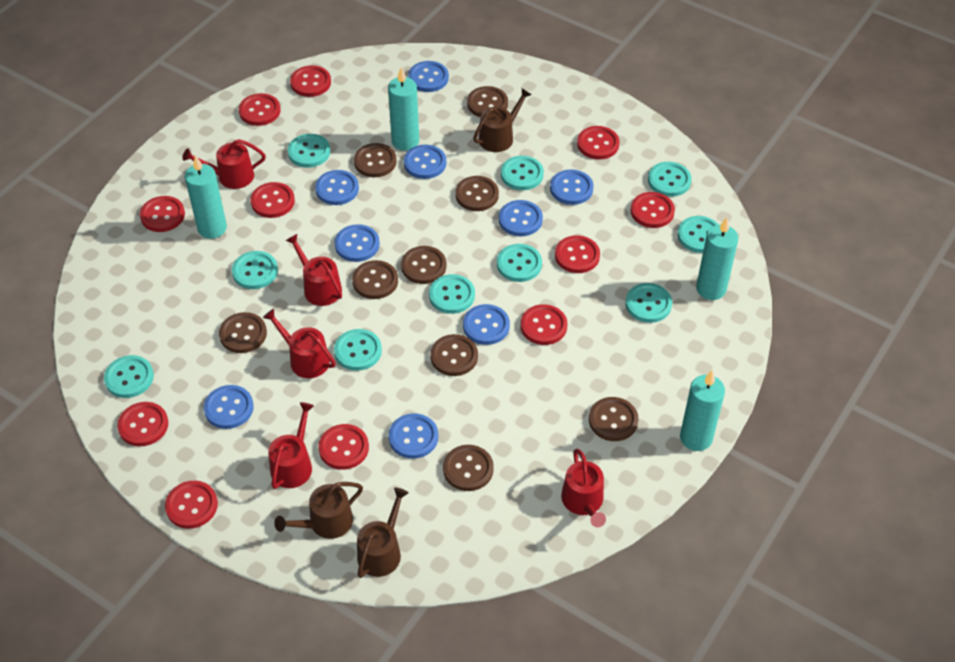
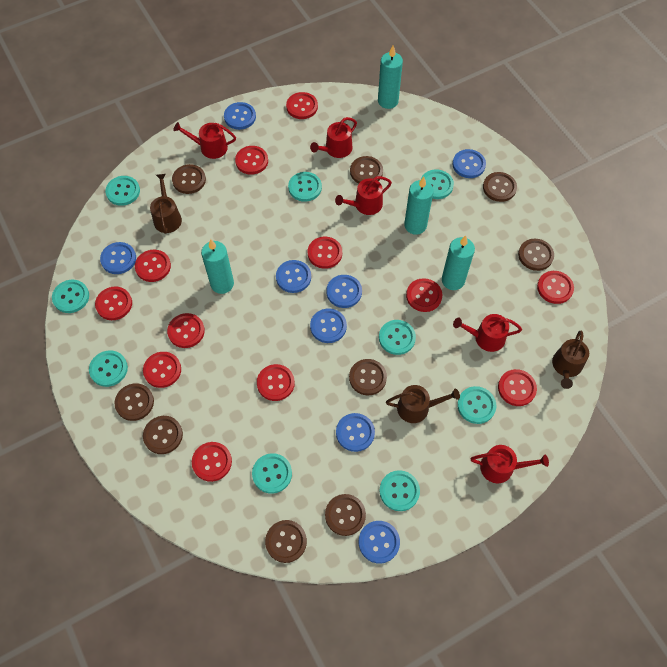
blue button: 9 -> 8
red button: 11 -> 12
turquoise button: 10 -> 9

